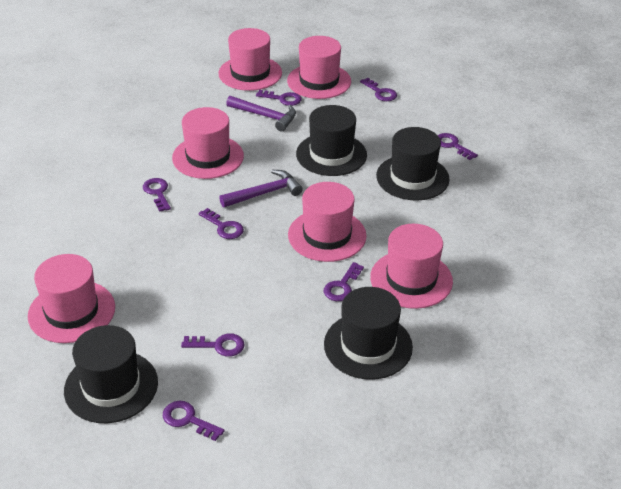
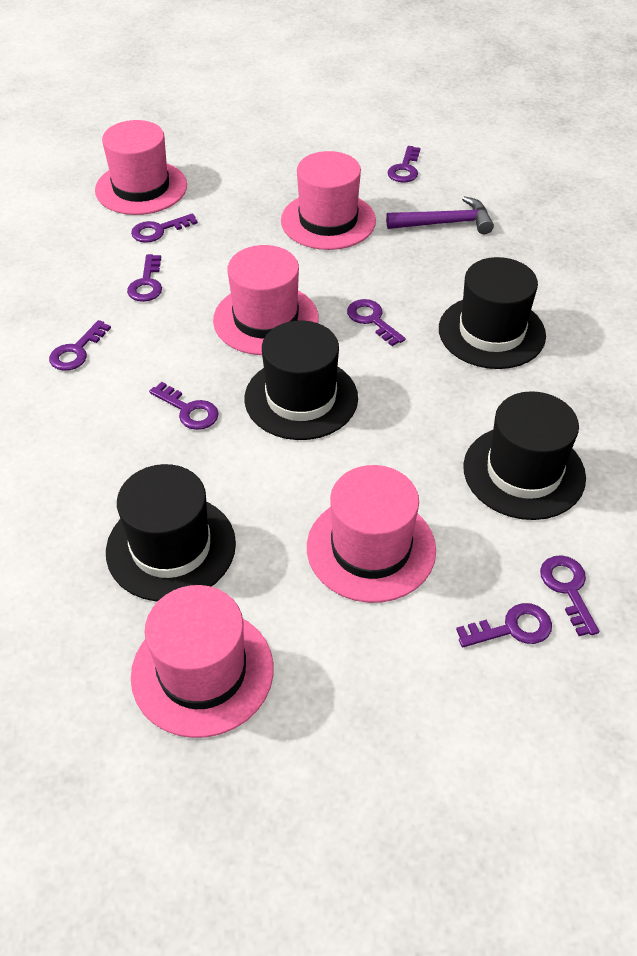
pink hat: 6 -> 5
purple hammer: 2 -> 1

